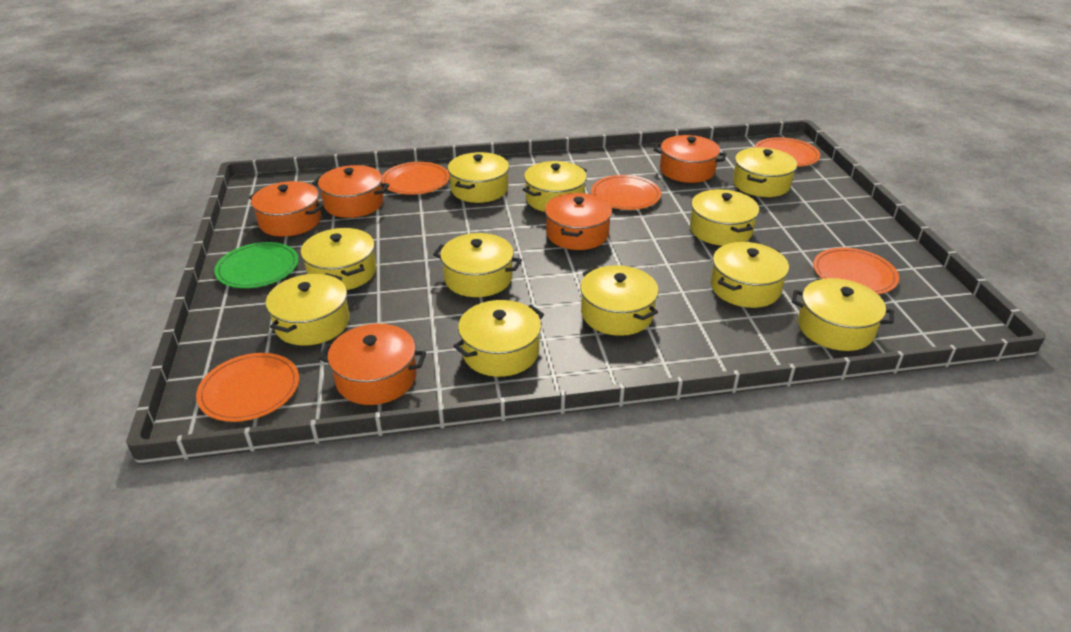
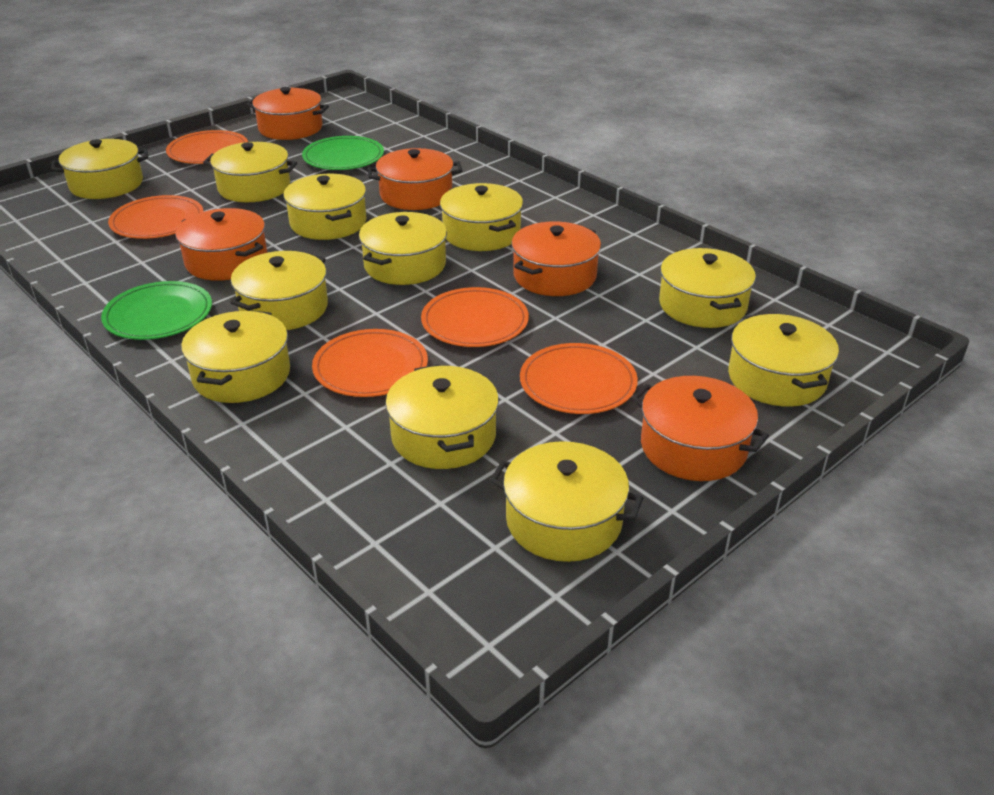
green plate: 1 -> 2

